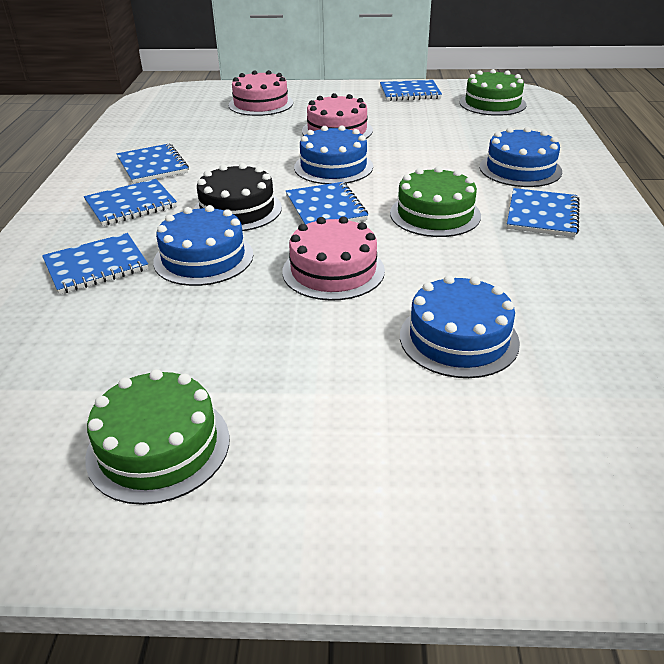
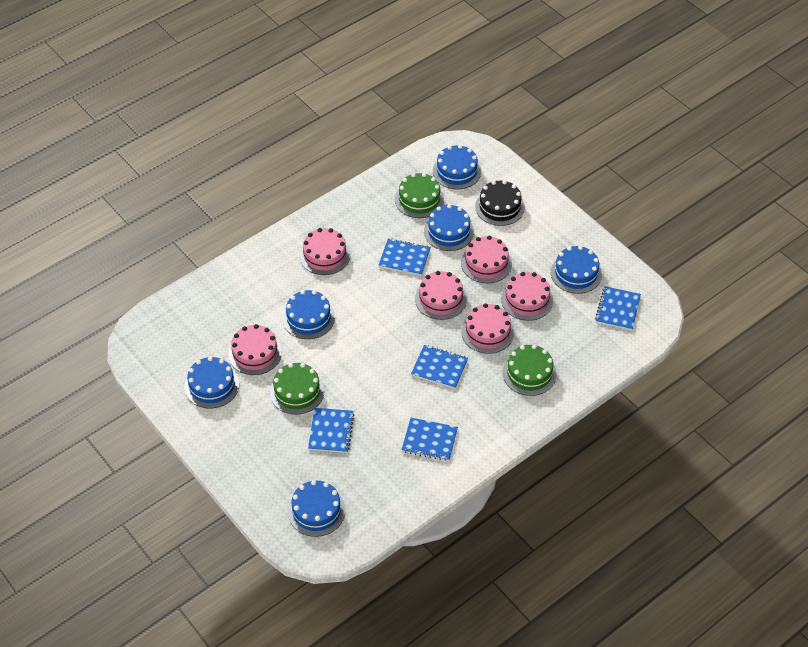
blue cake: 4 -> 6
blue notebook: 6 -> 5
pink cake: 3 -> 6

